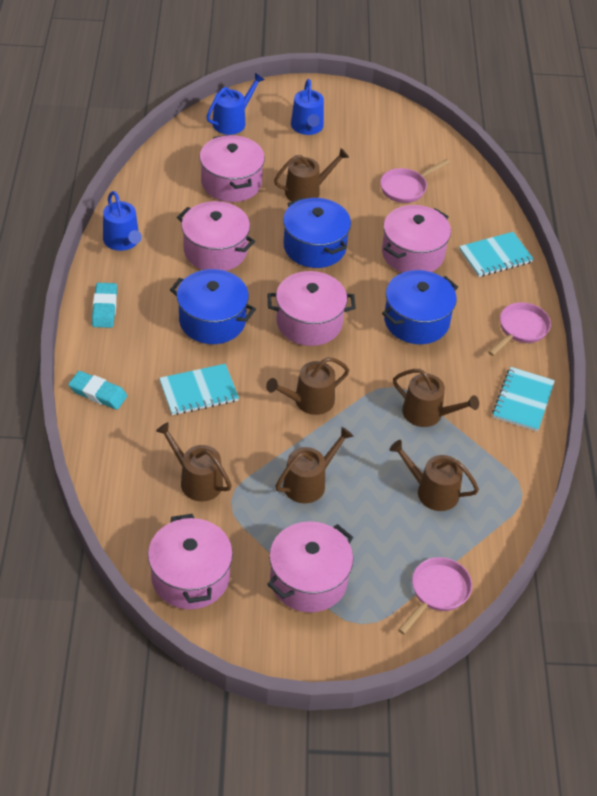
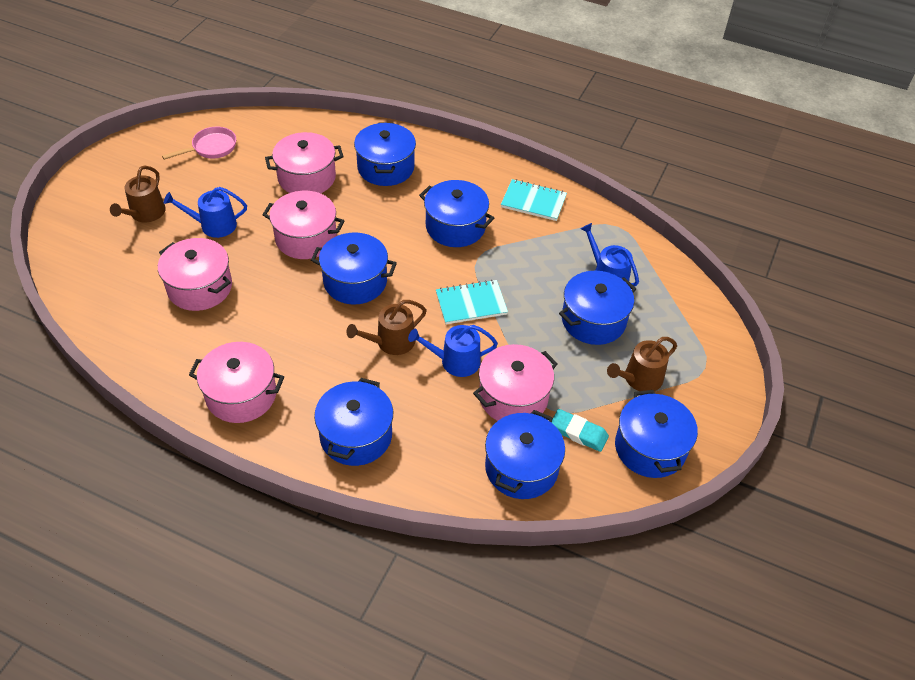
blue pot: 3 -> 7
brown watering can: 6 -> 3
pink pan: 3 -> 1
pink pot: 6 -> 5
turquoise eraser: 2 -> 1
turquoise notebook: 3 -> 2

